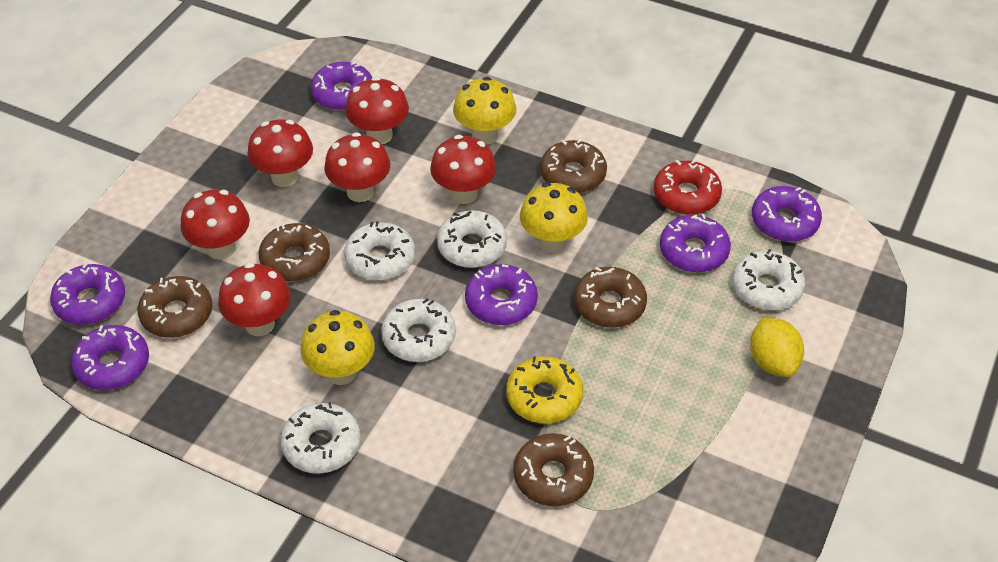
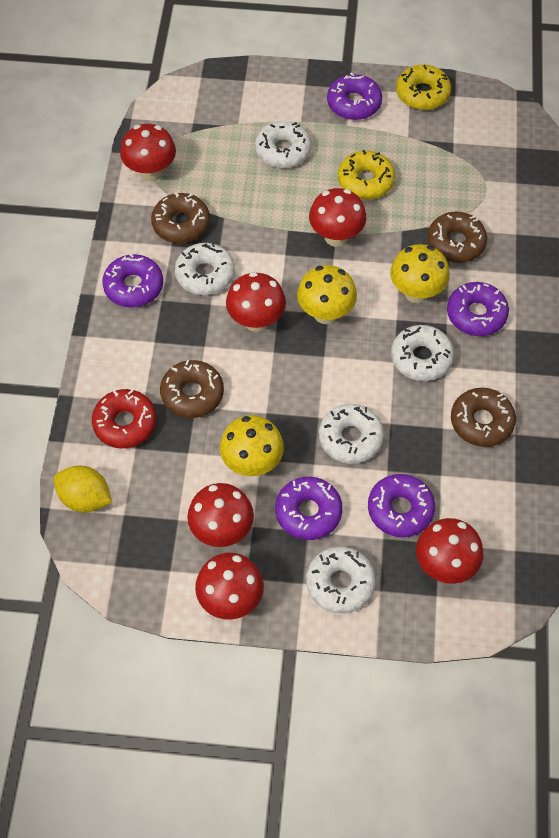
brown donut: 5 -> 4
purple donut: 6 -> 5
yellow donut: 1 -> 2

